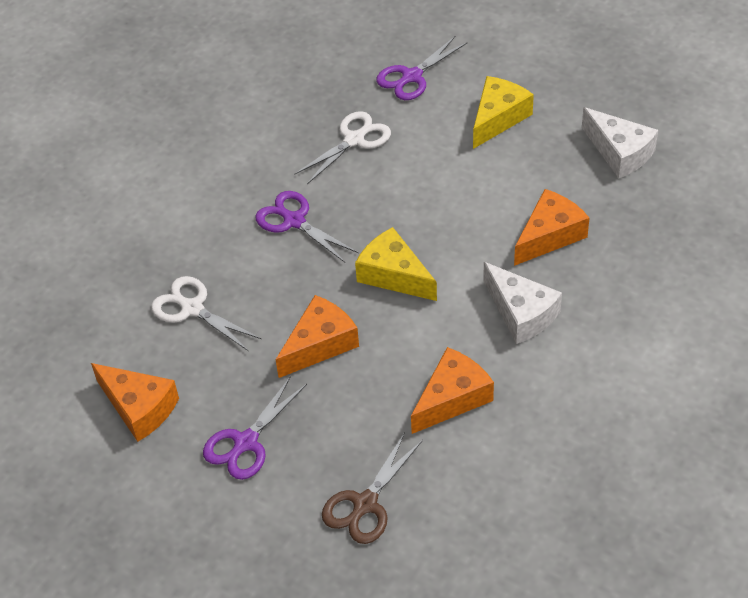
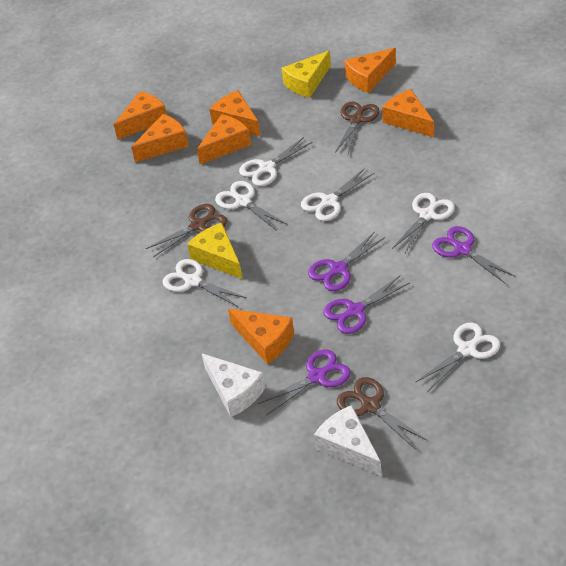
brown scissors: 1 -> 3
orange cheese: 4 -> 7
purple scissors: 3 -> 4
white scissors: 2 -> 6

